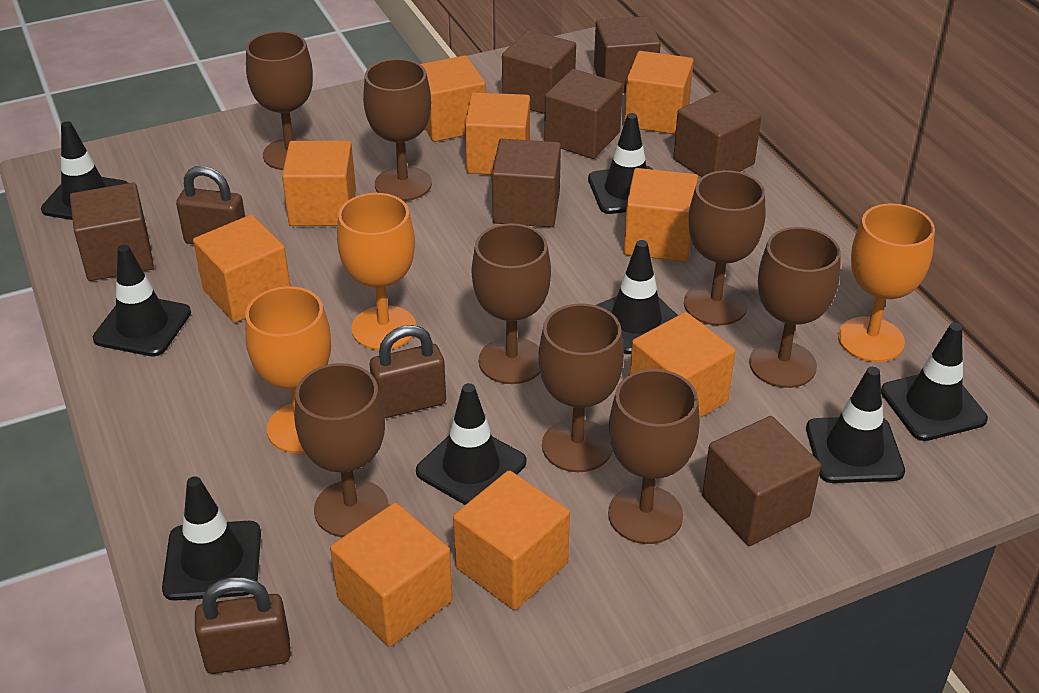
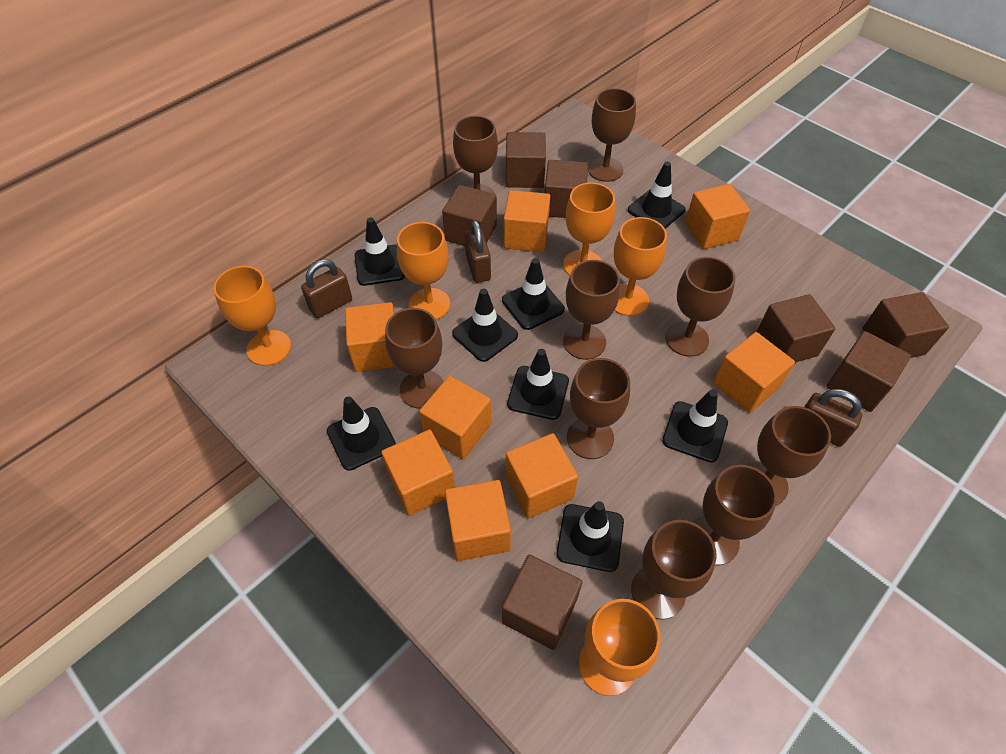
brown goblet: 8 -> 9
orange cube: 9 -> 8
orange goblet: 3 -> 5

